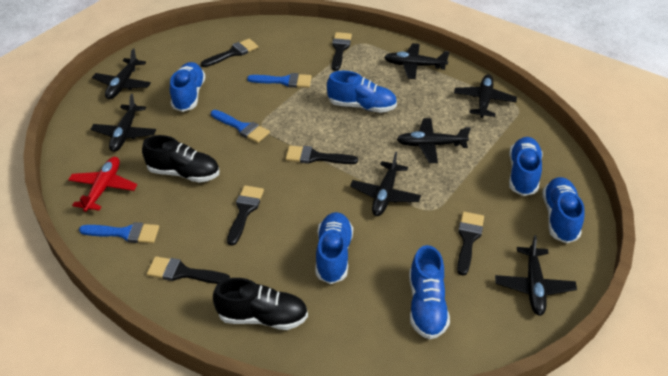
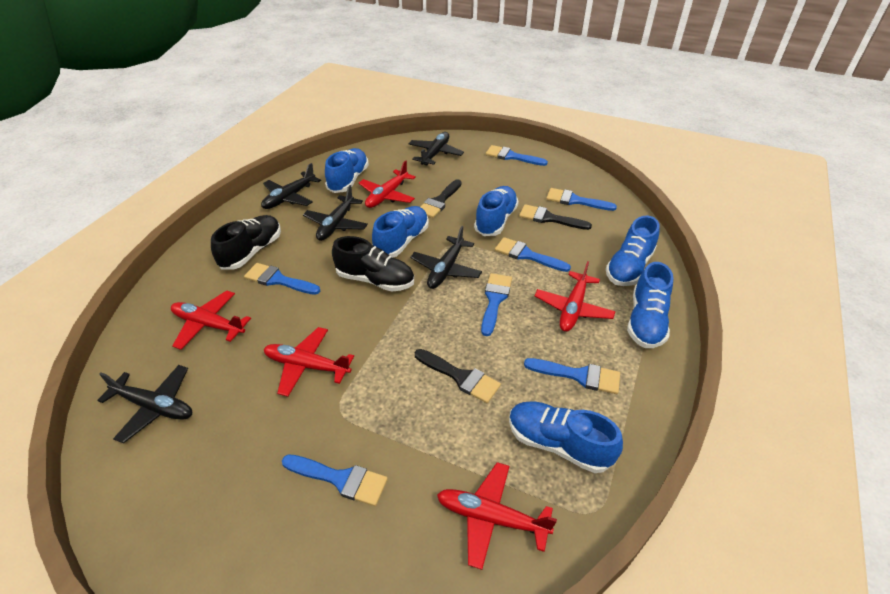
black brush: 6 -> 3
black plane: 7 -> 5
blue brush: 3 -> 7
red plane: 1 -> 5

